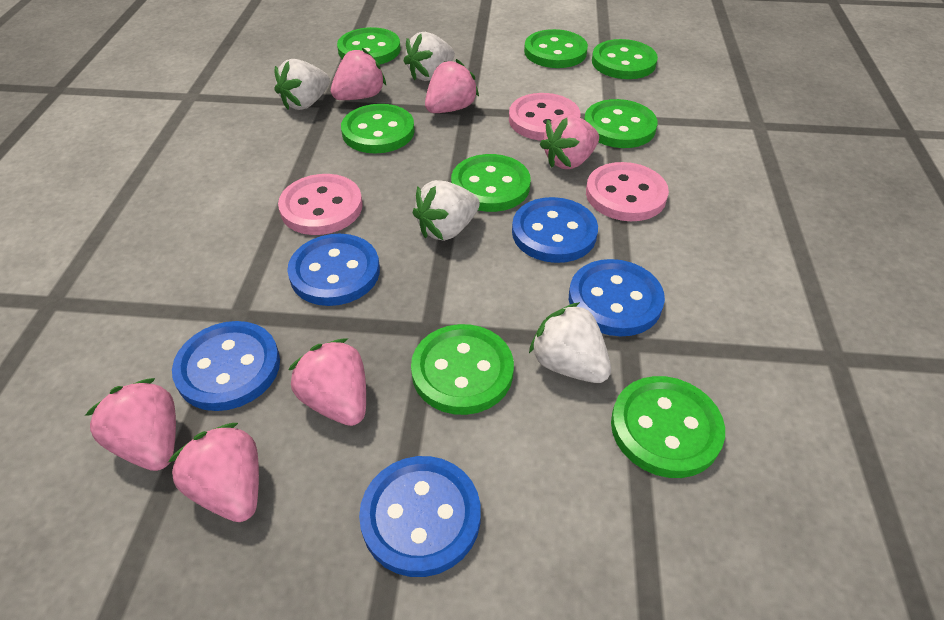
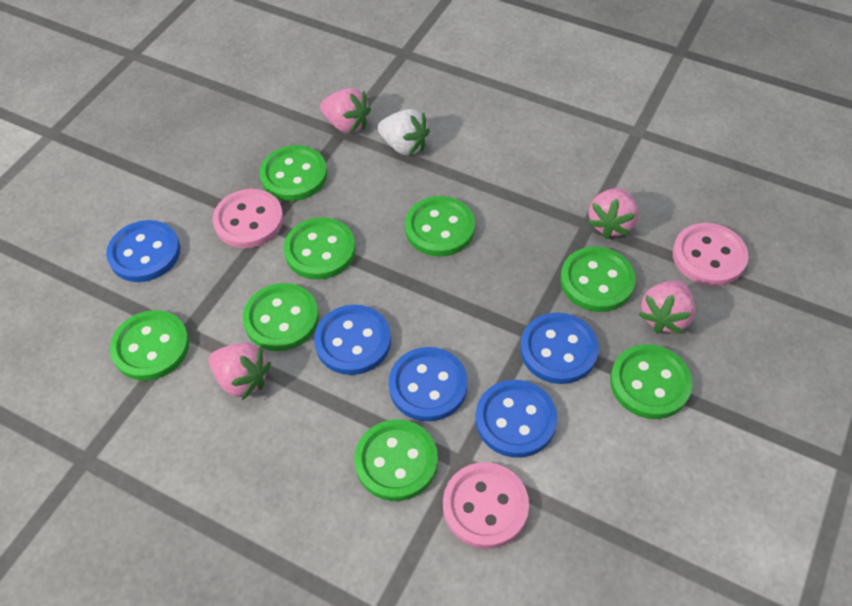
pink strawberry: 6 -> 4
white strawberry: 4 -> 1

